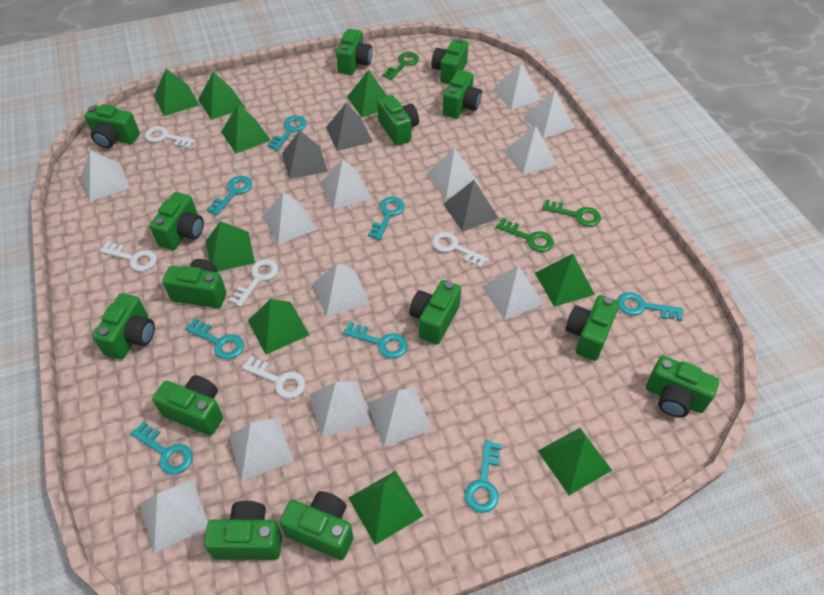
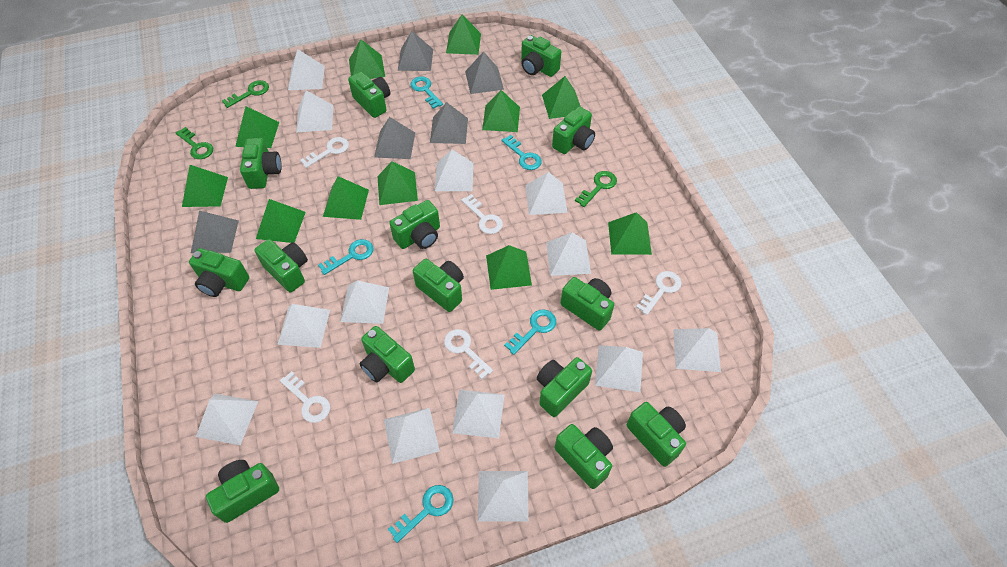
green pyramid: 9 -> 11
grey pyramid: 3 -> 5
turquoise key: 8 -> 5

